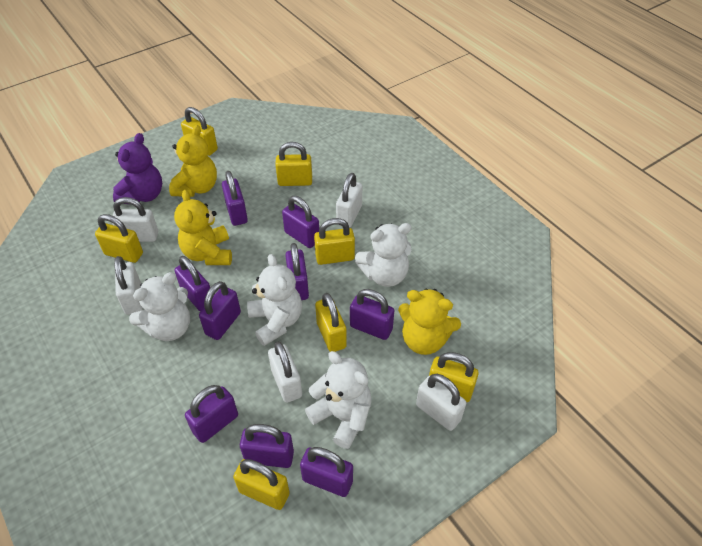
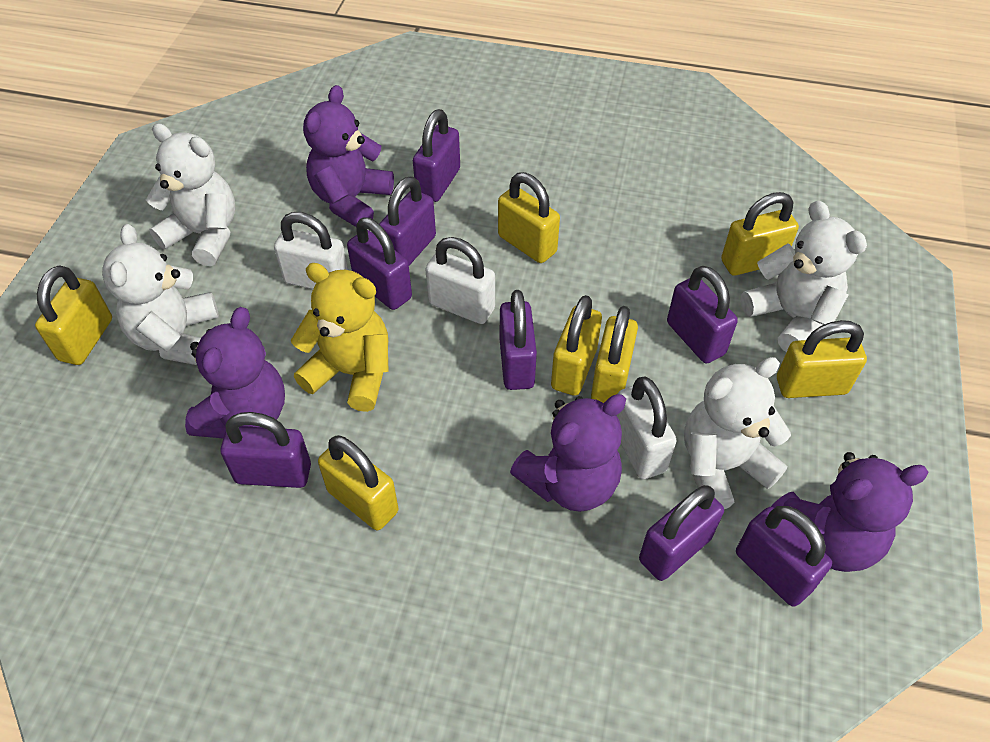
purple padlock: 9 -> 8
purple teddy bear: 1 -> 4
white padlock: 5 -> 3
yellow teddy bear: 3 -> 1

